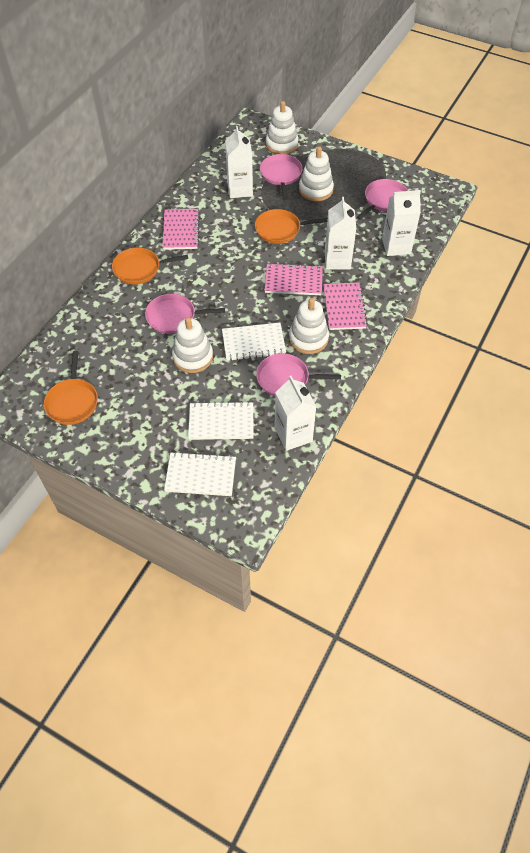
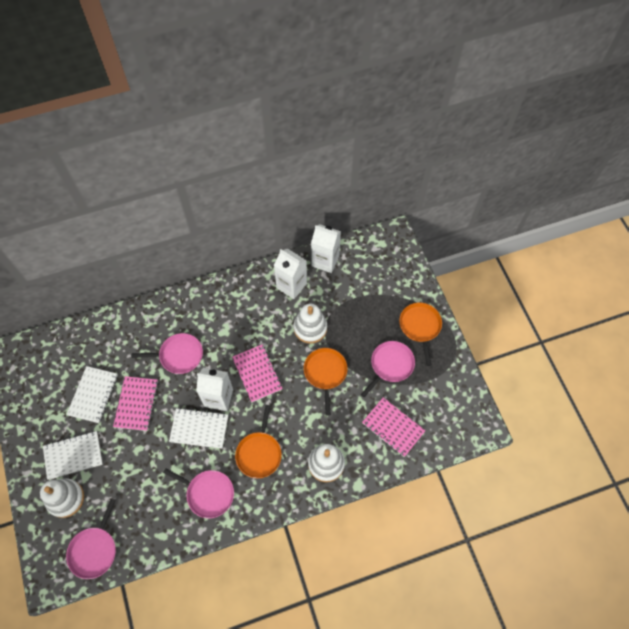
white carton: 4 -> 3
white stacking toy: 4 -> 3

